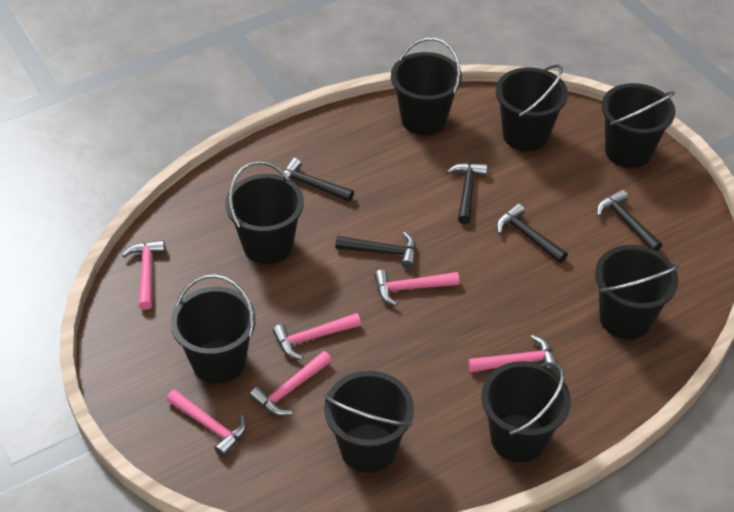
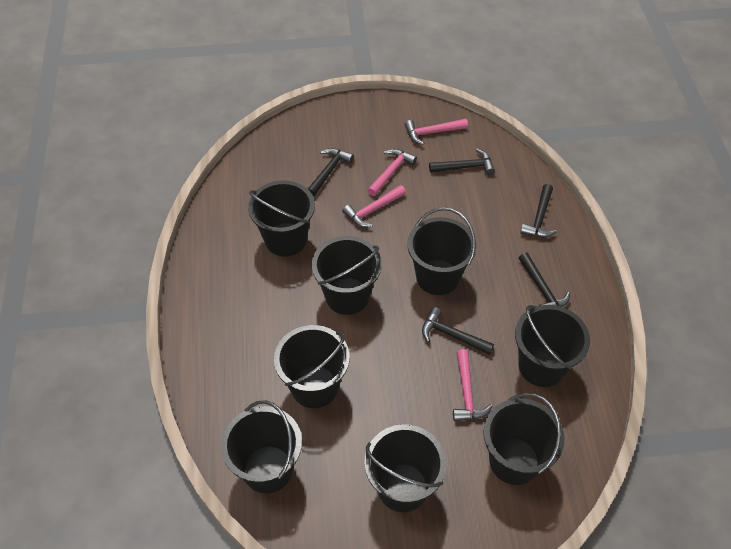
pink hammer: 6 -> 4

